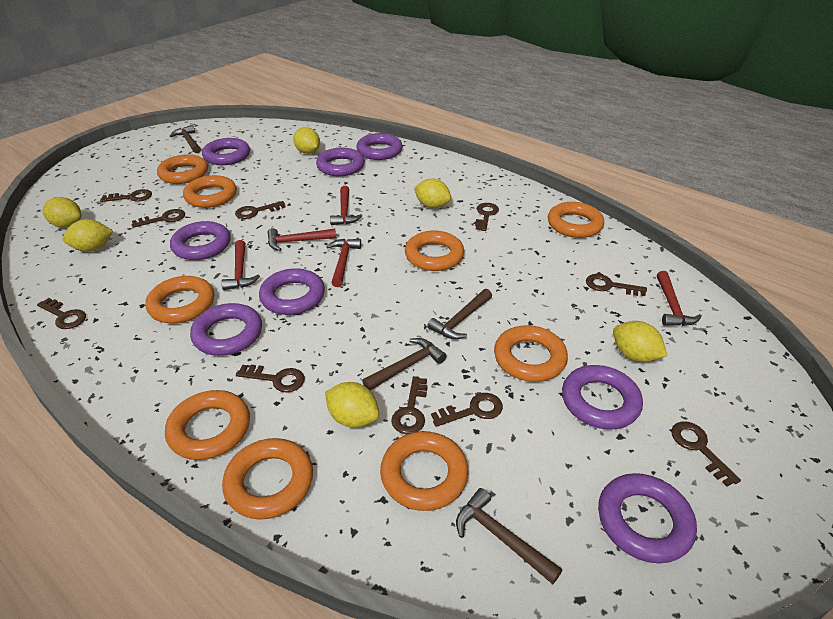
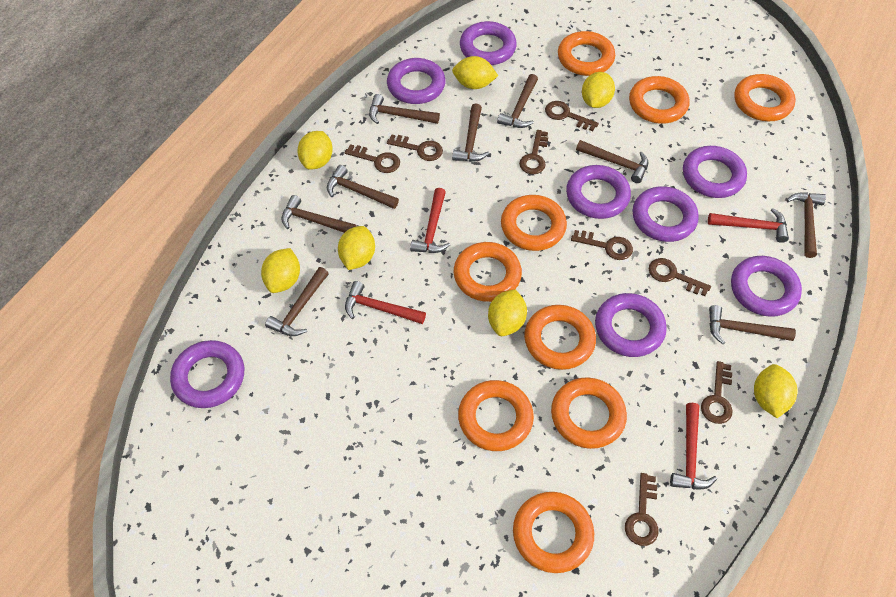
brown hammer: 4 -> 9
brown key: 10 -> 8
red hammer: 5 -> 4
yellow lemon: 6 -> 7

